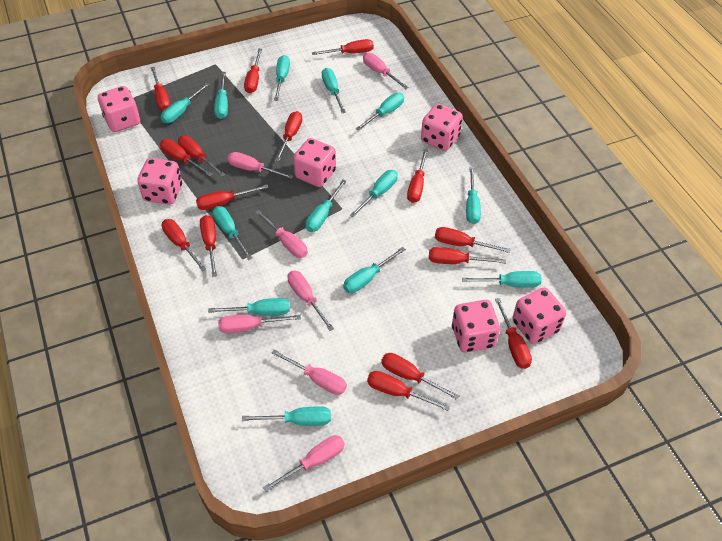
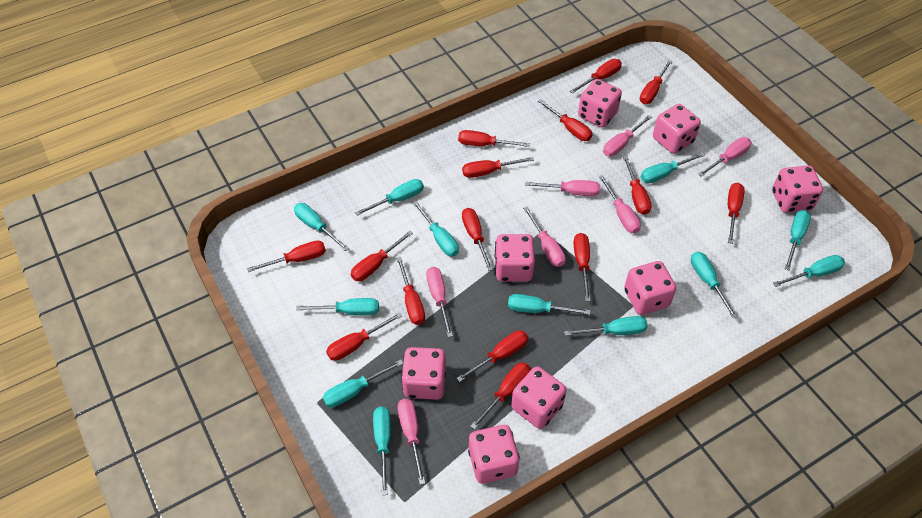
pink dice: 6 -> 8
turquoise screwdriver: 13 -> 12

